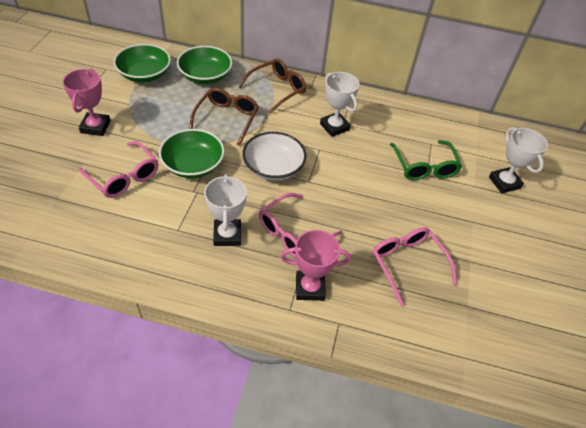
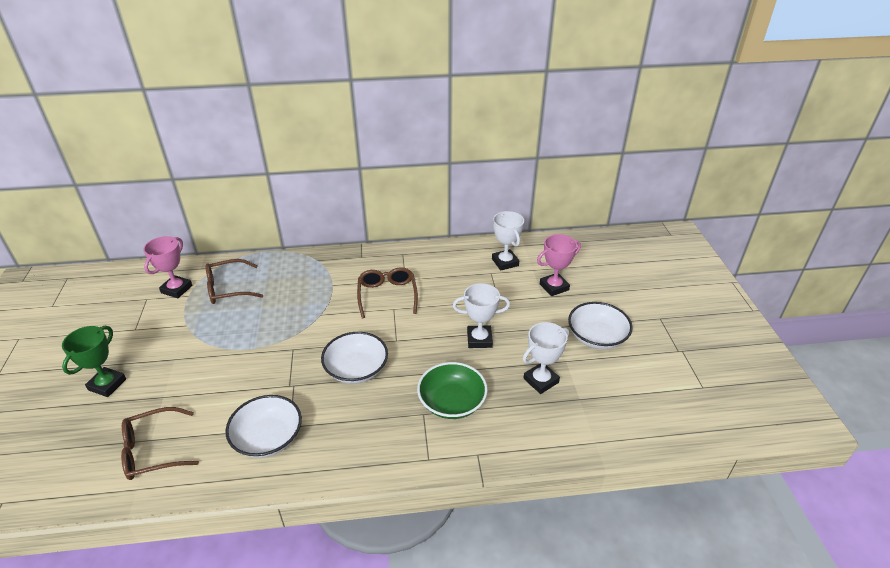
brown glasses: 2 -> 3
green bowl: 3 -> 1
green glasses: 1 -> 0
green trophy: 0 -> 1
pink glasses: 3 -> 0
white bowl: 1 -> 3

